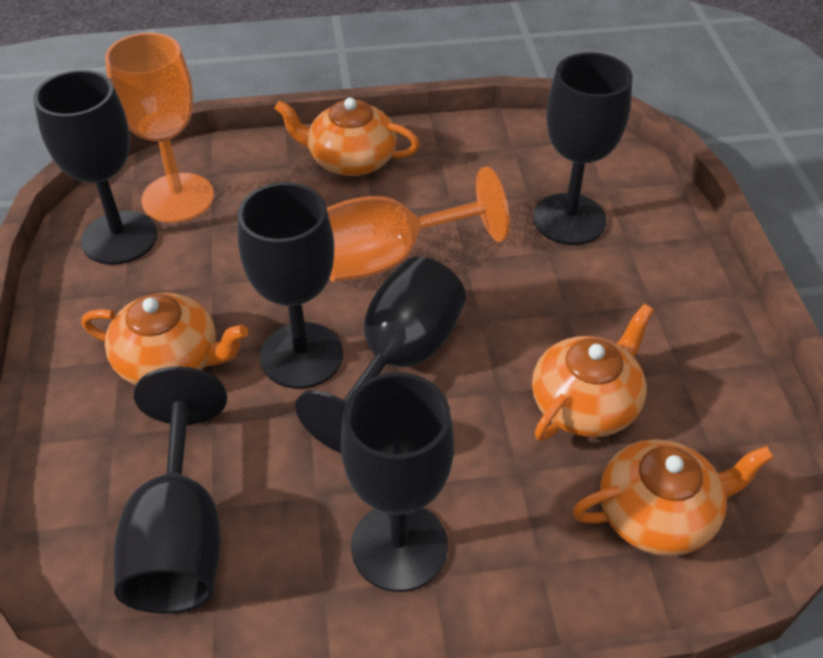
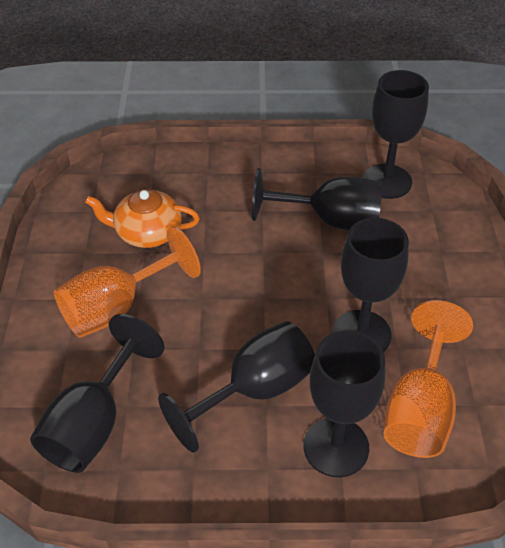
orange teapot: 4 -> 1

